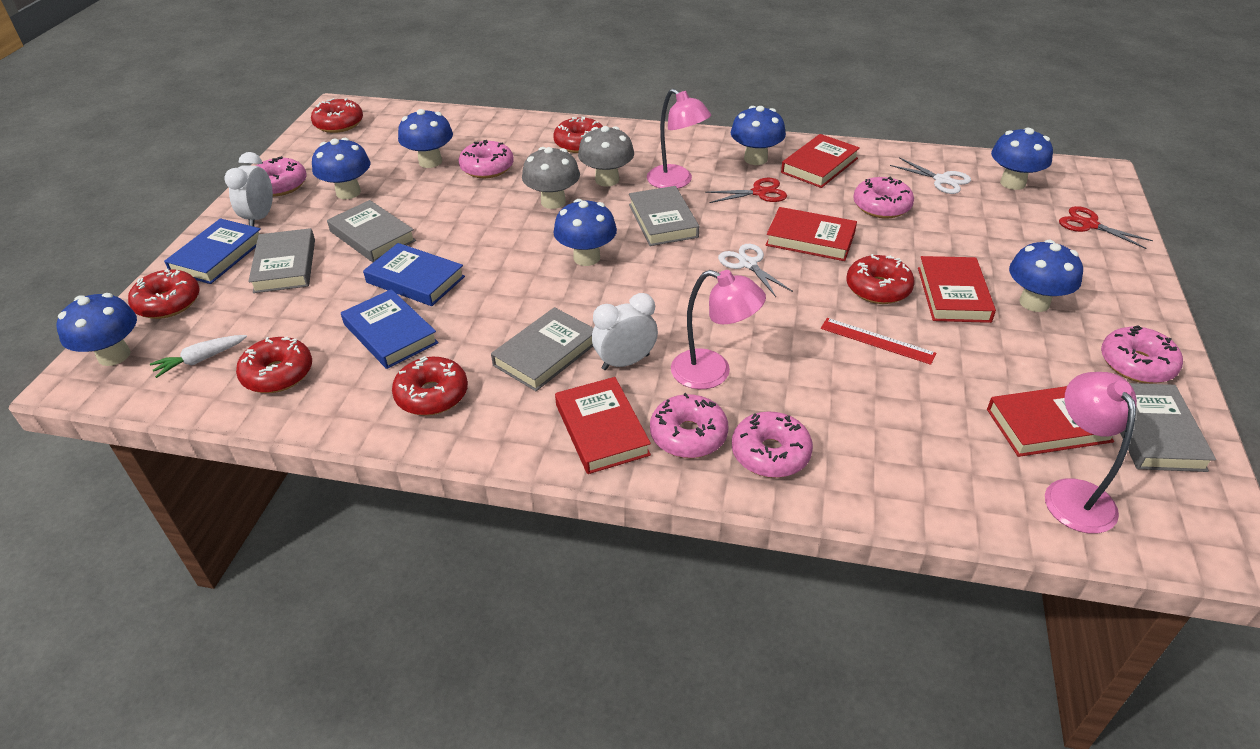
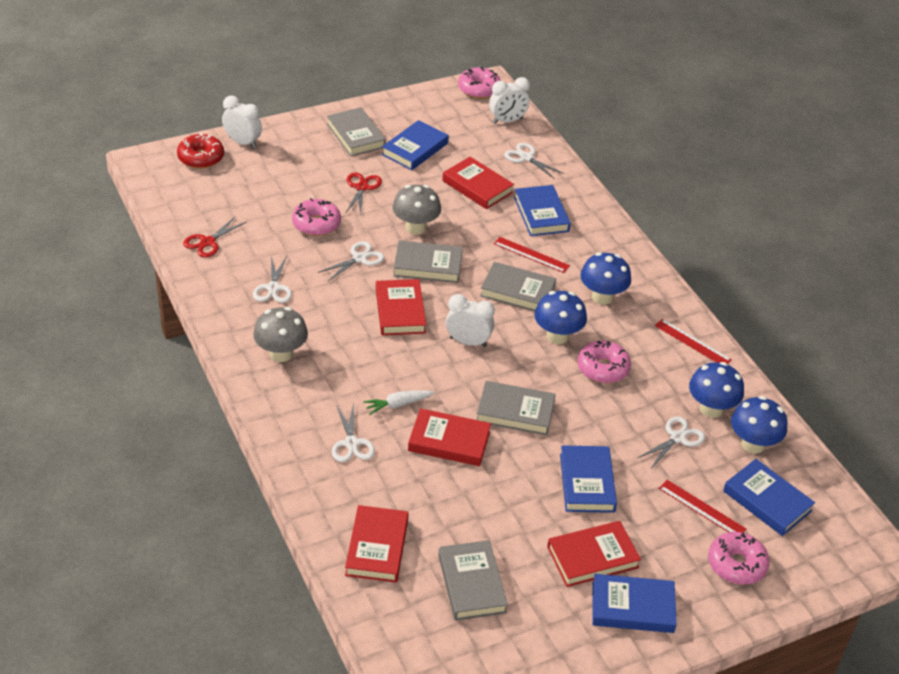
blue book: 3 -> 5
blue mushroom: 7 -> 4
pink donut: 6 -> 4
pink lamp: 3 -> 0
red donut: 6 -> 1
red ruler: 1 -> 3
white clock: 2 -> 3
white scissors: 2 -> 5

